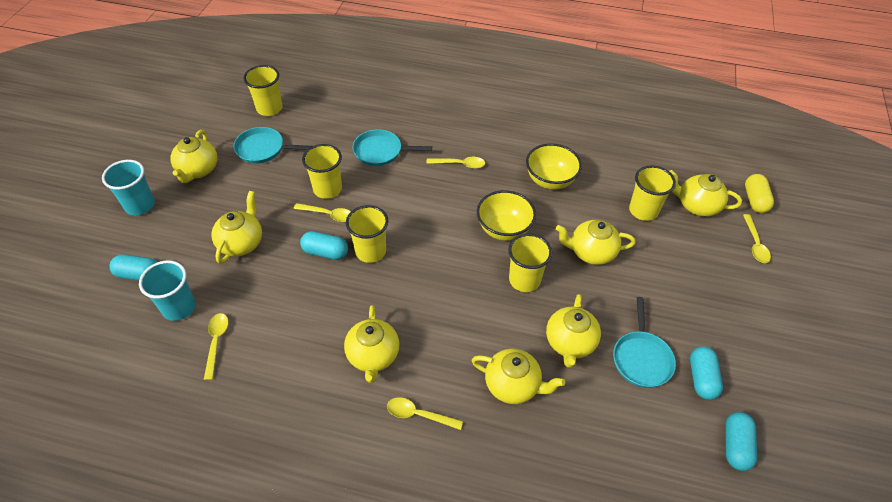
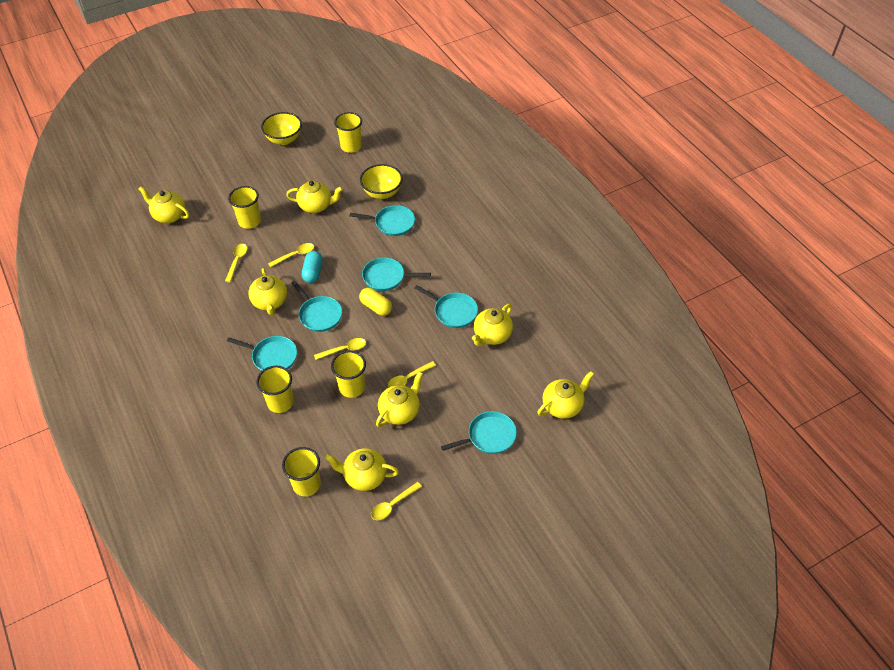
turquoise capsule: 4 -> 1
turquoise cup: 2 -> 0
turquoise pan: 3 -> 6

